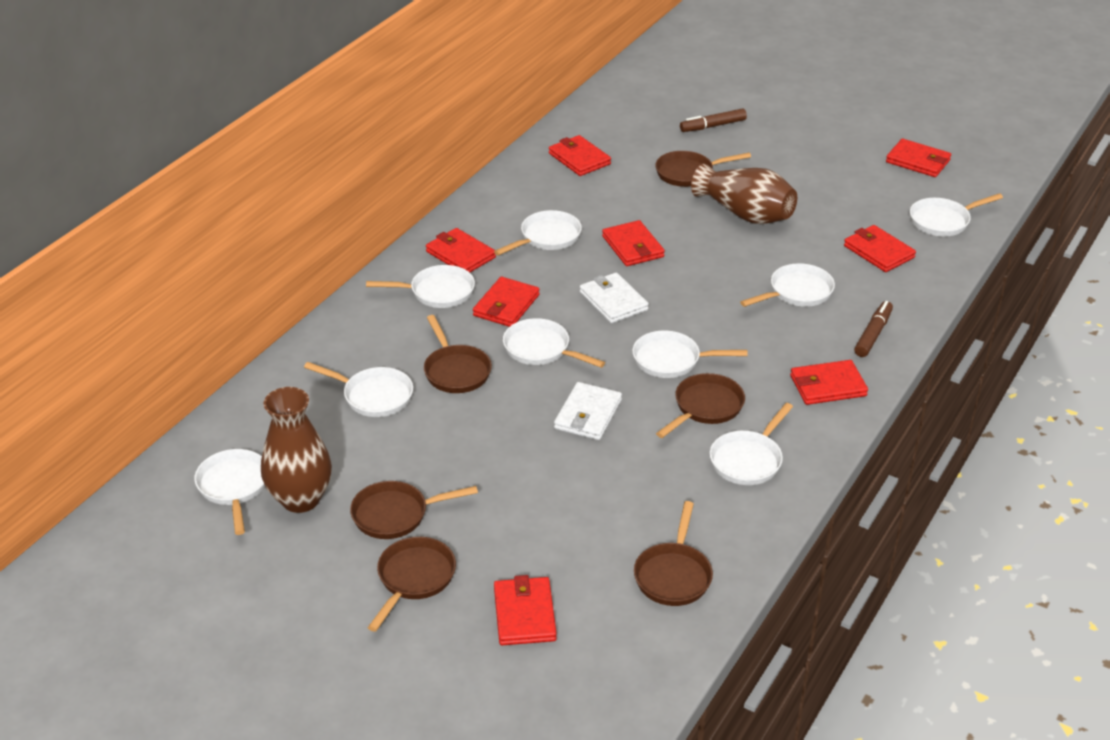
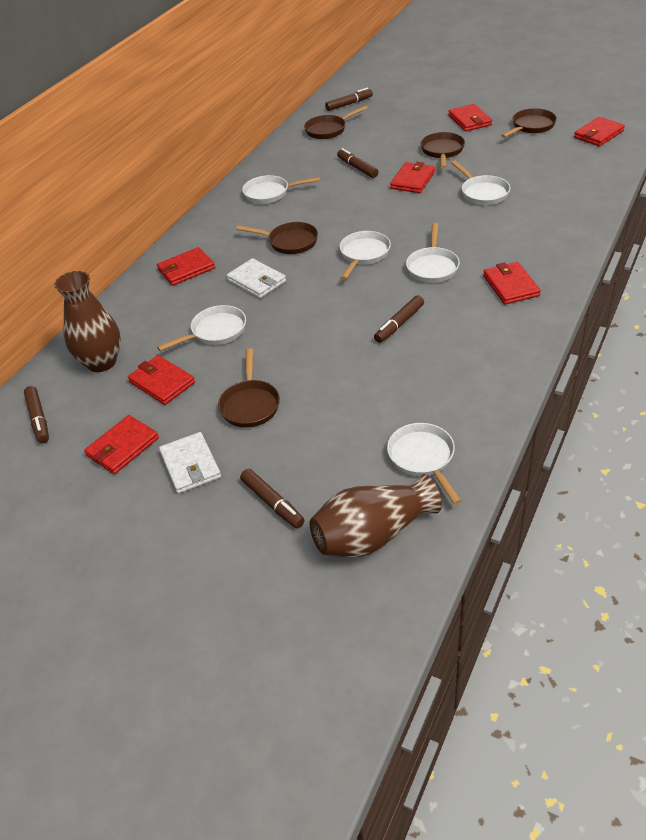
brown marker: 2 -> 5
brown pan: 6 -> 5
red wallet: 8 -> 7
white pan: 9 -> 6

